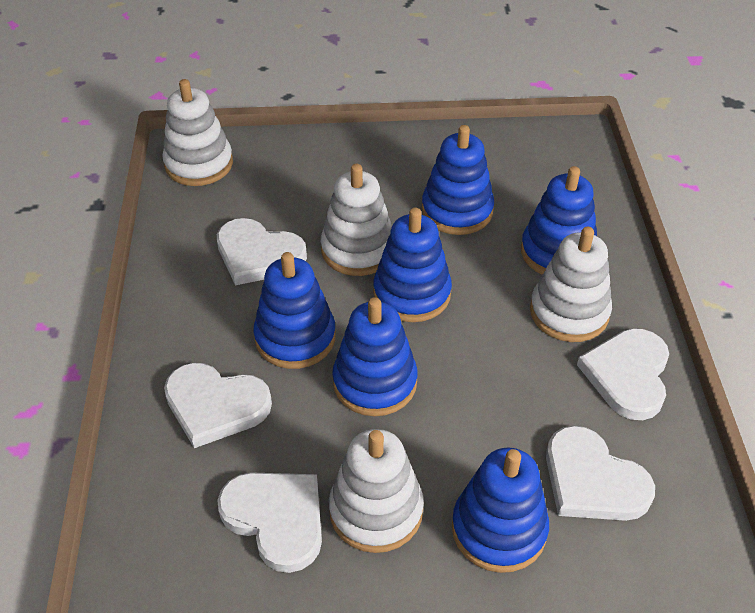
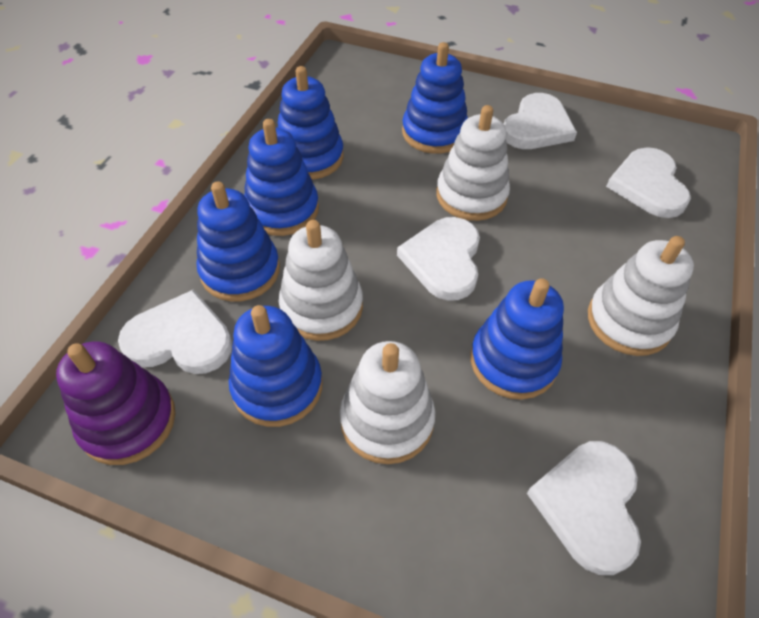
purple stacking toy: 0 -> 1

